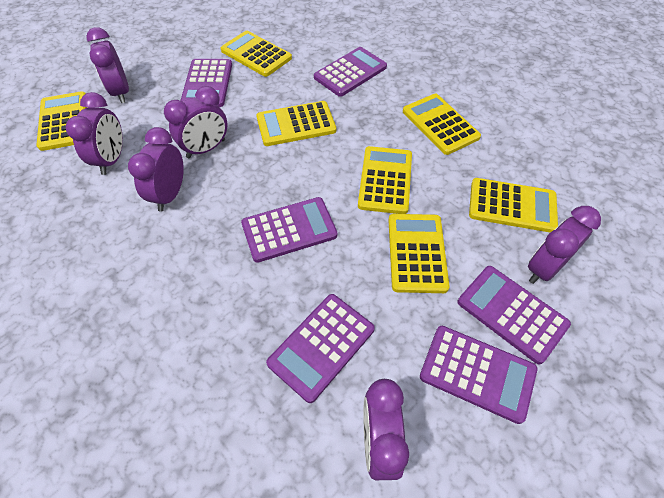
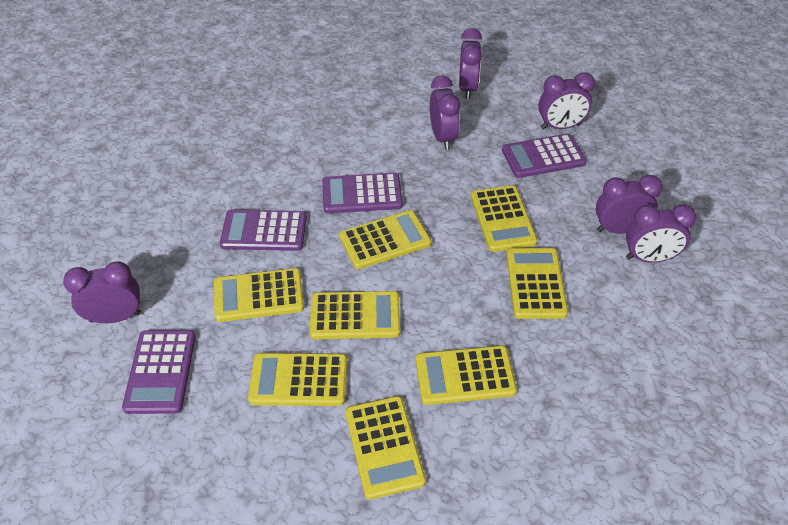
purple calculator: 6 -> 4
yellow calculator: 7 -> 8

